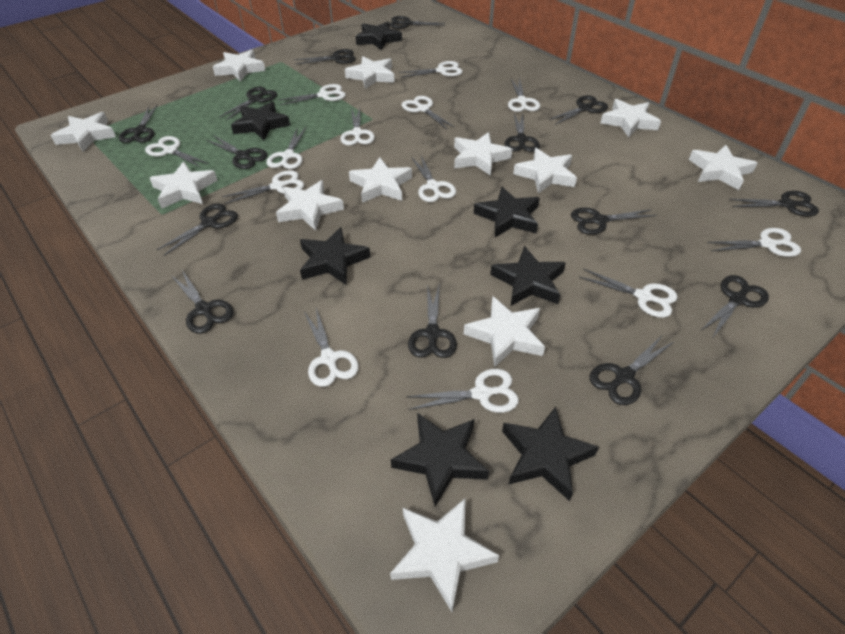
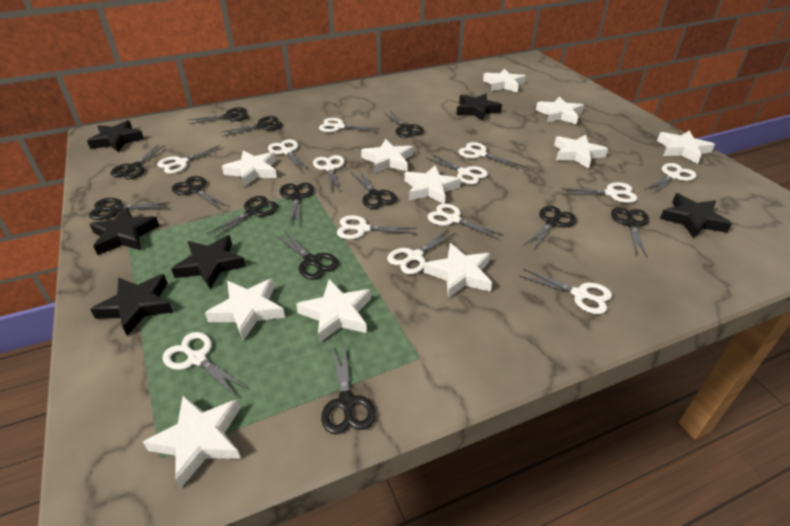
black scissors: 14 -> 13
black star: 7 -> 6
white star: 12 -> 11

